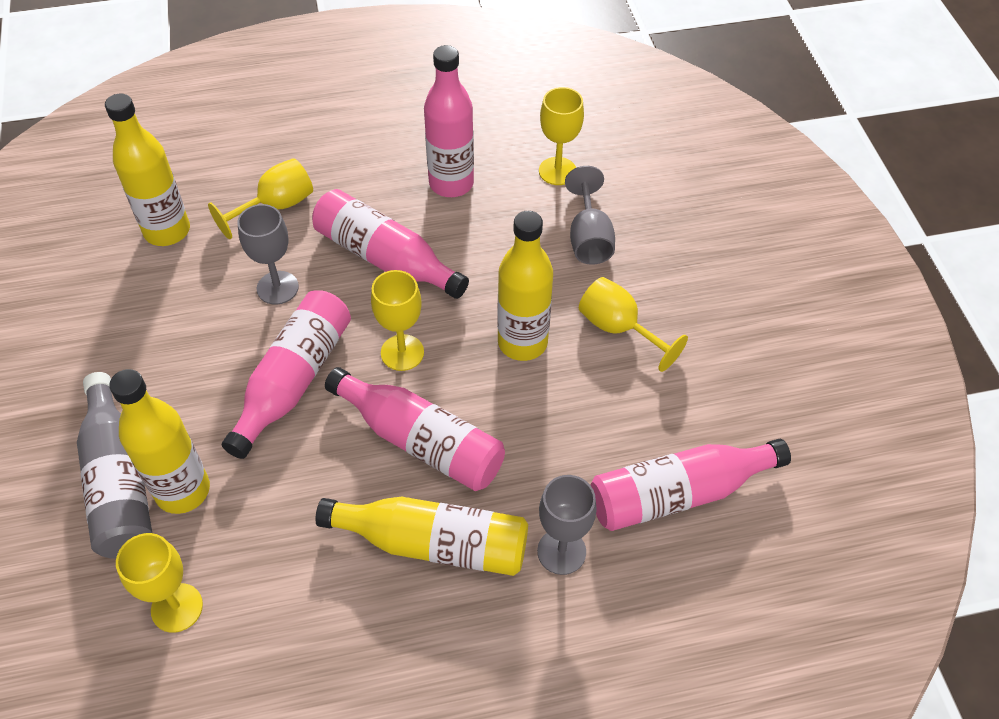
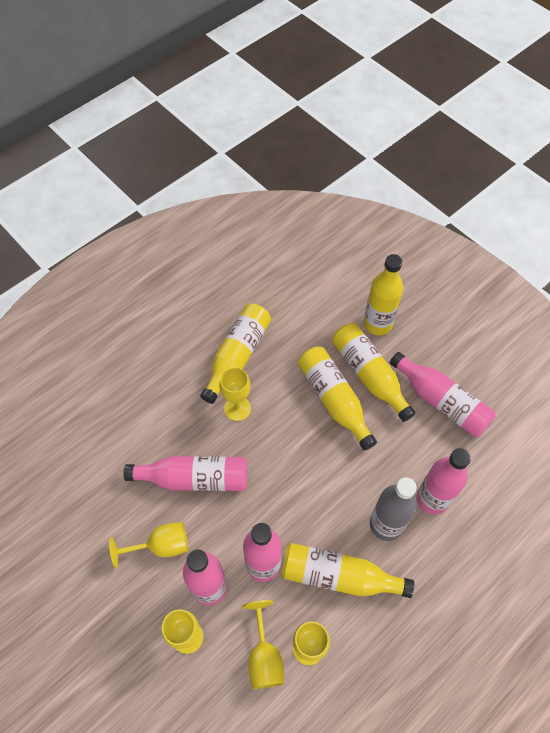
grey goblet: 3 -> 0
yellow bottle: 4 -> 5

